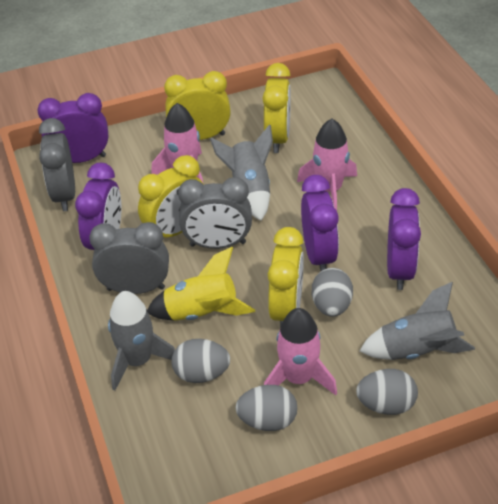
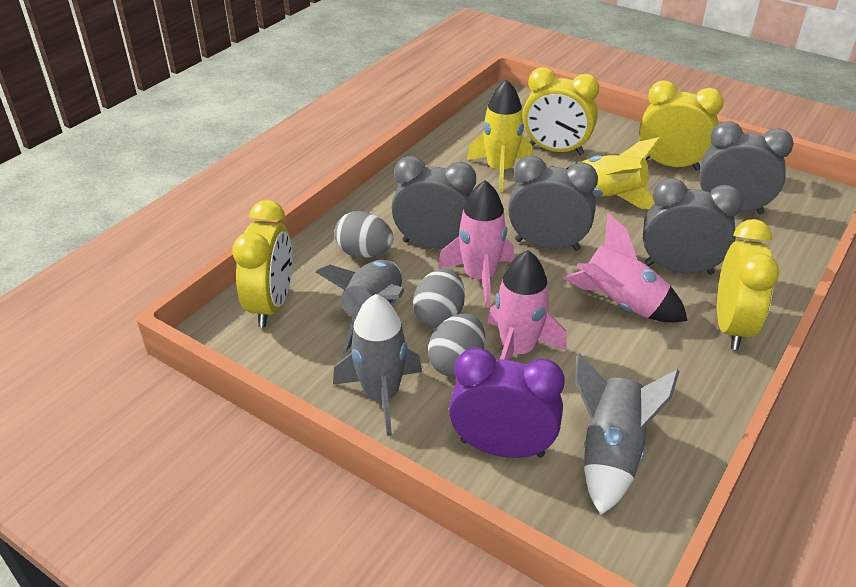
grey clock: 3 -> 4
grey egg: 4 -> 3
purple clock: 4 -> 1
yellow rocket: 1 -> 2

